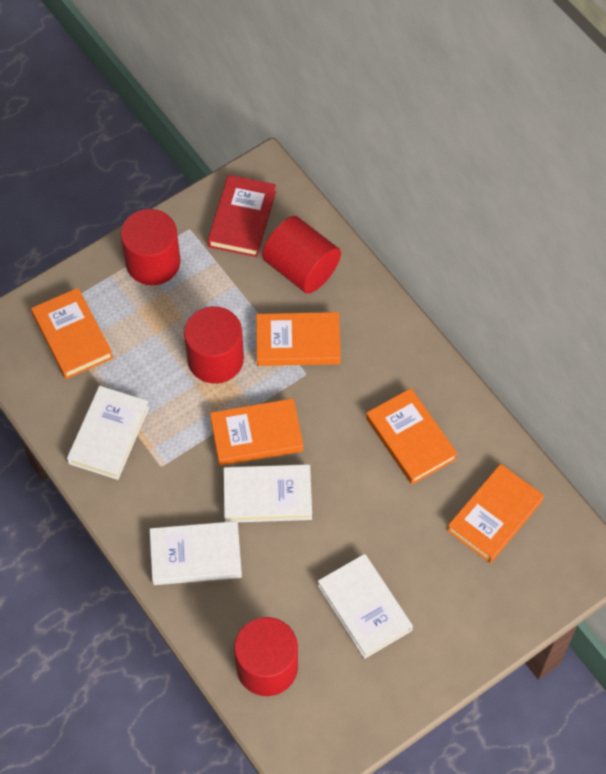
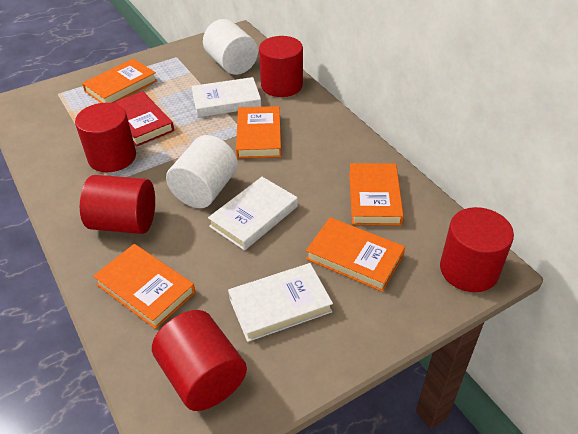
red cylinder: 4 -> 5
white book: 4 -> 3
white cylinder: 0 -> 2

